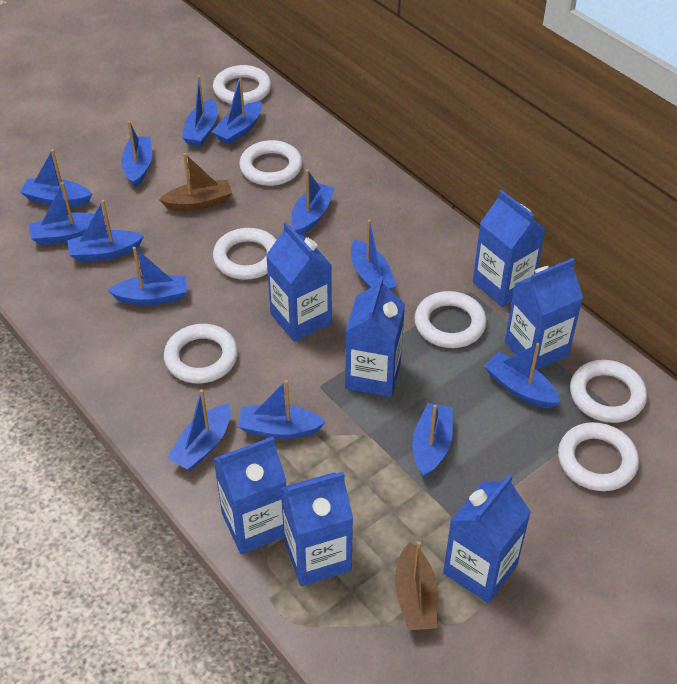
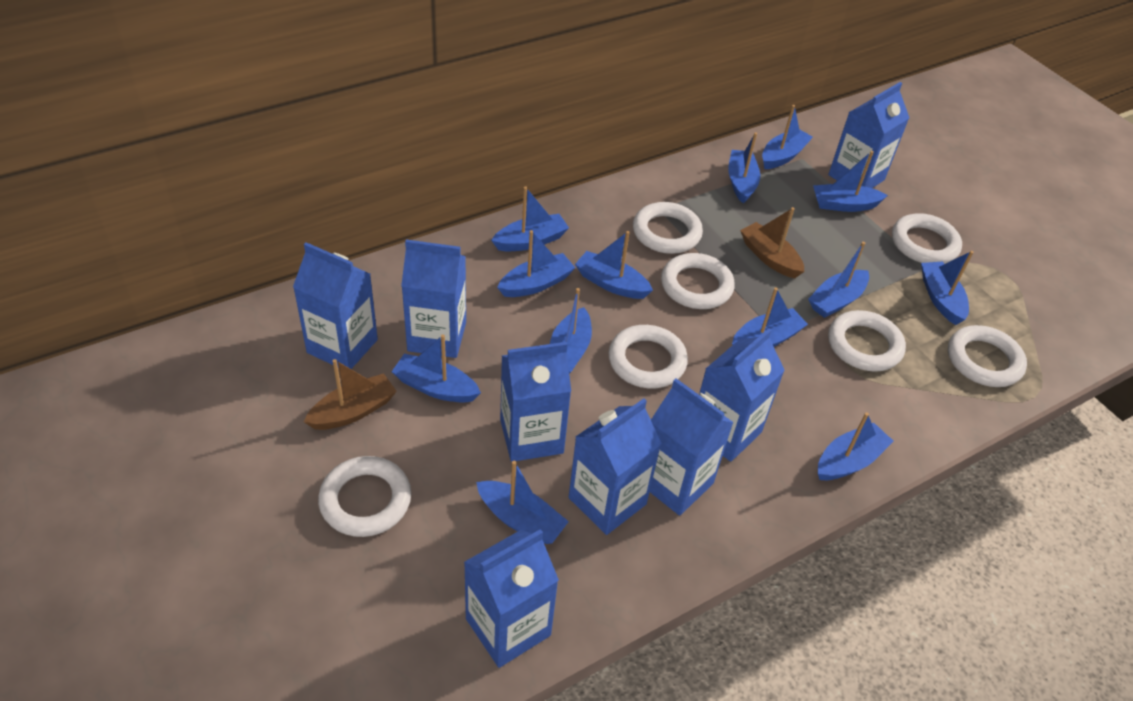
blue carton: 7 -> 8

